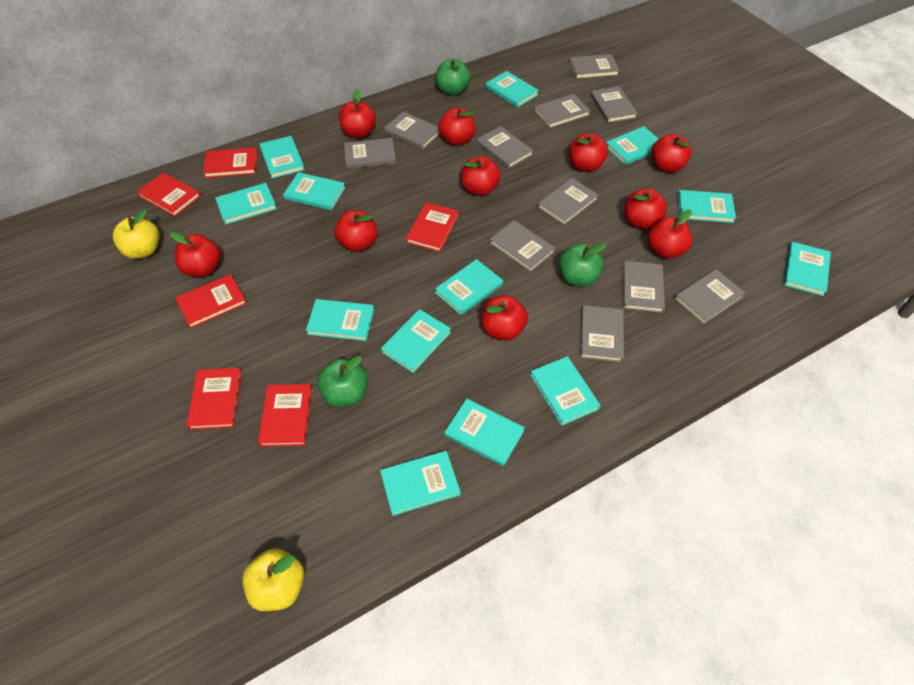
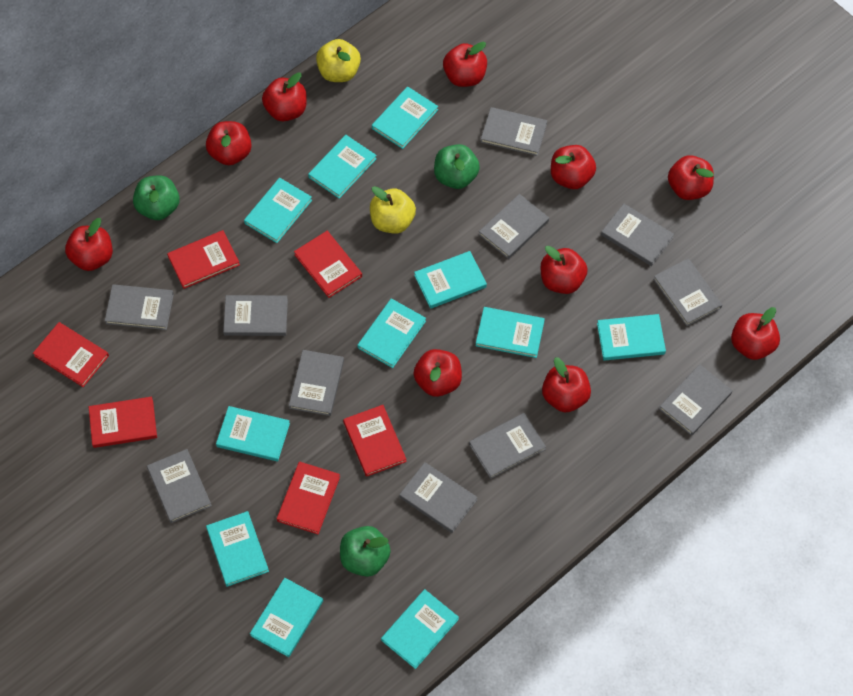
turquoise book: 13 -> 11

